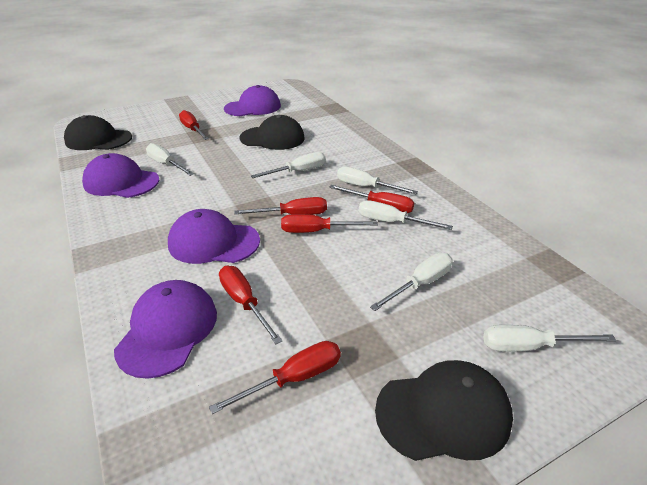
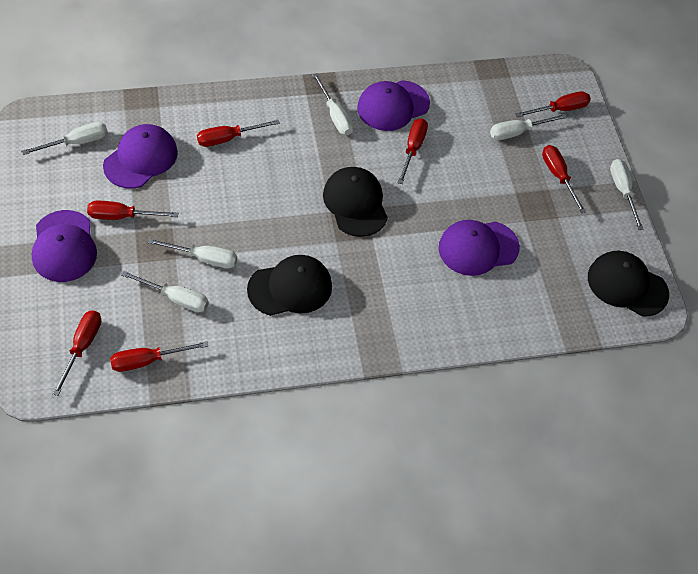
red screwdriver: 6 -> 7

